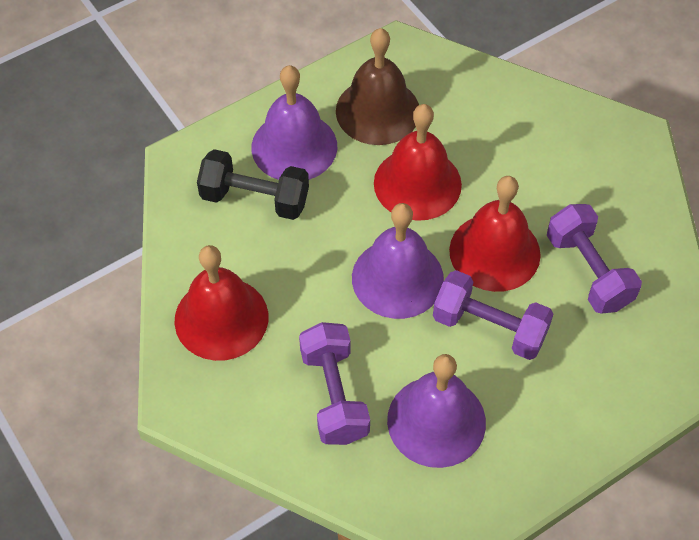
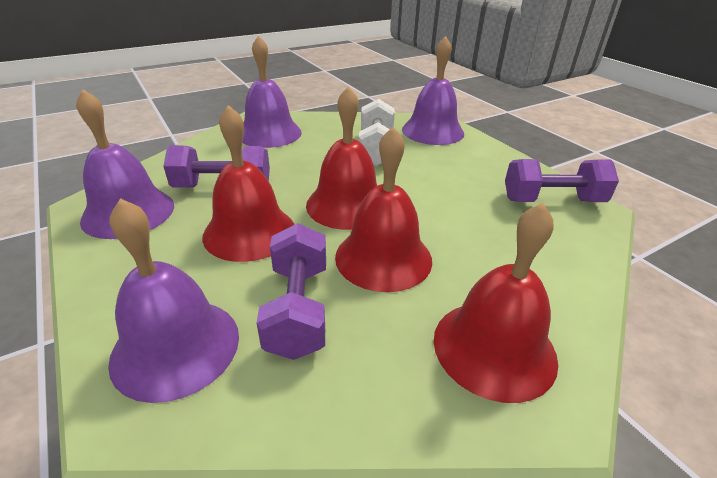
black dumbbell: 1 -> 0
brown bell: 1 -> 0
purple bell: 3 -> 4
red bell: 3 -> 4
white dumbbell: 0 -> 1

